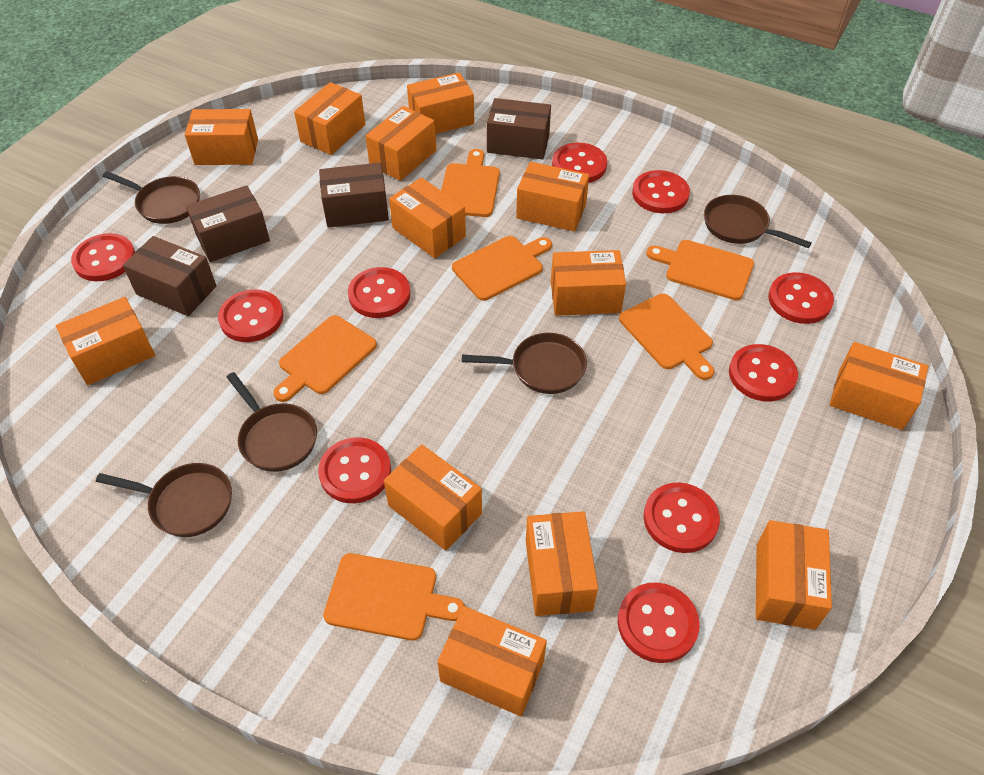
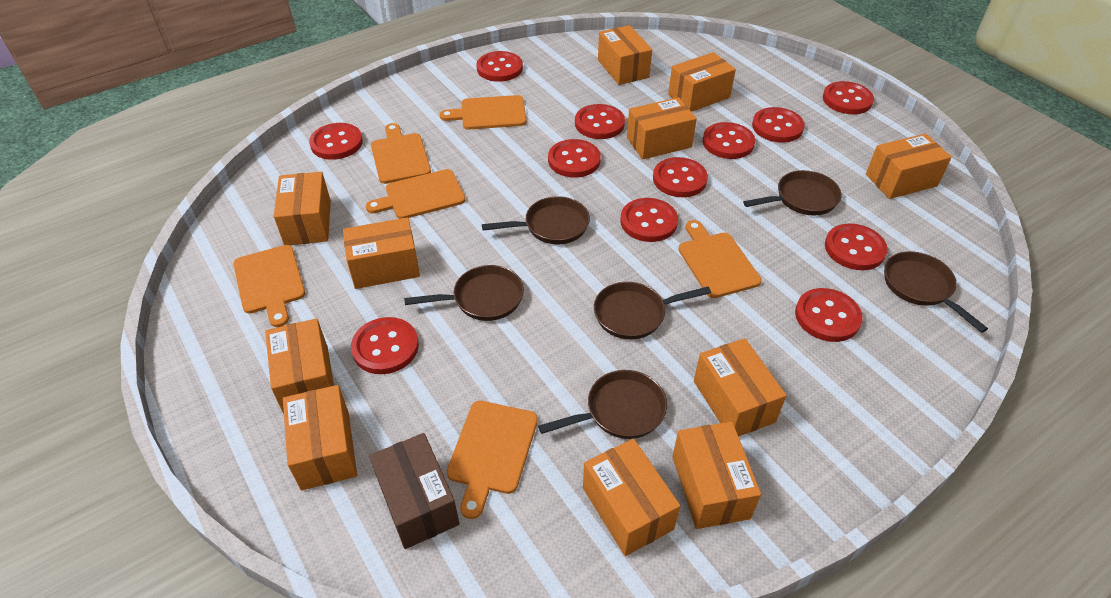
brown box: 4 -> 1
brown pan: 5 -> 6
orange box: 13 -> 11
red button: 10 -> 12

